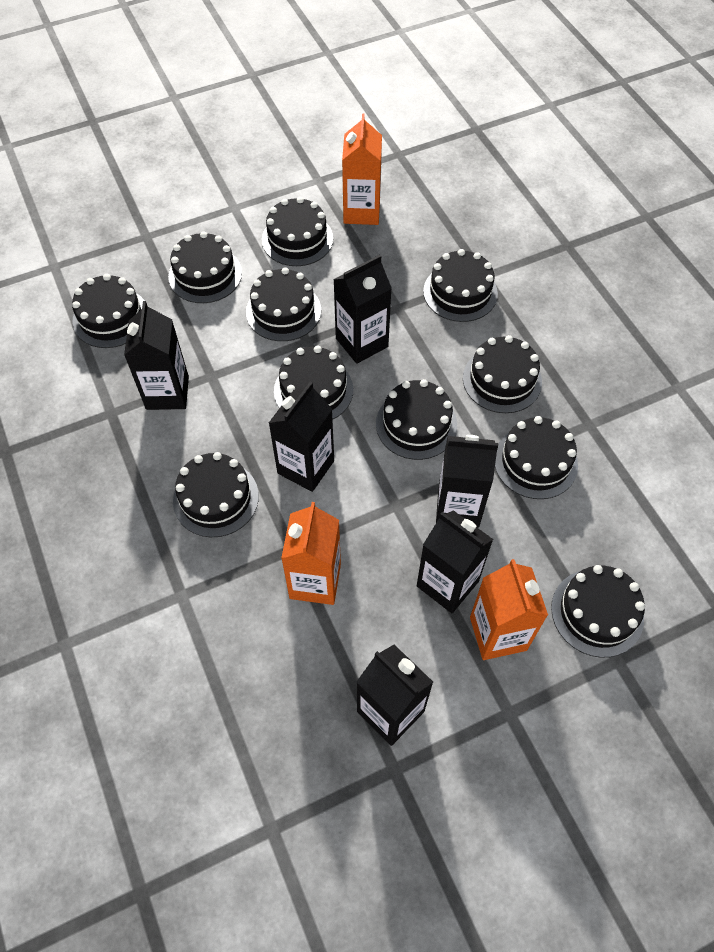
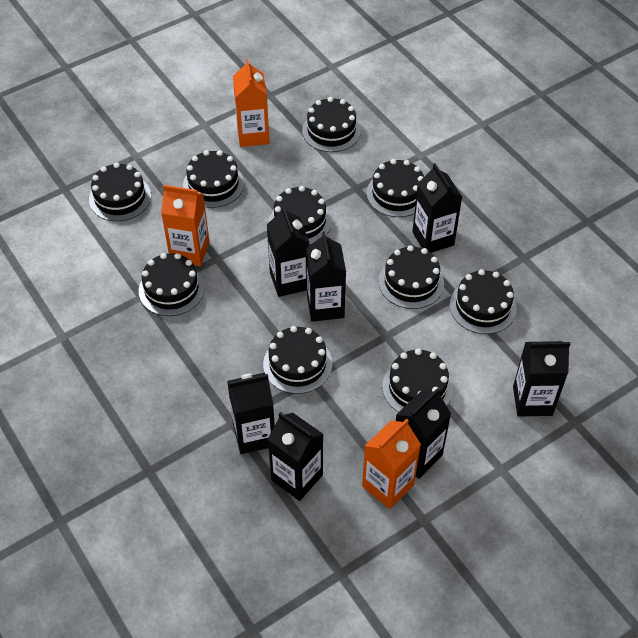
black cake: 11 -> 10
black carton: 6 -> 7

